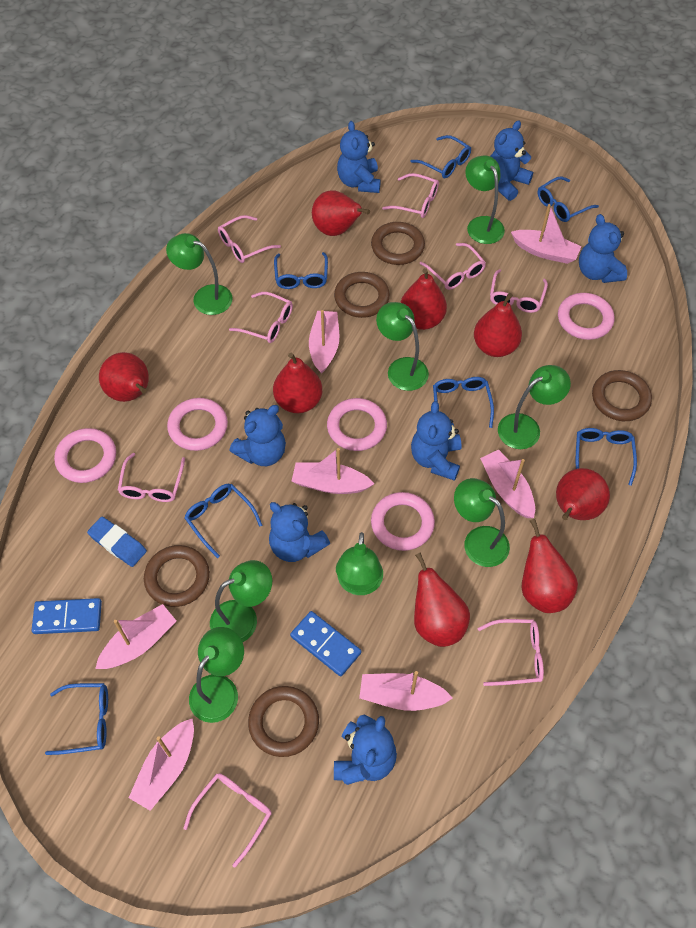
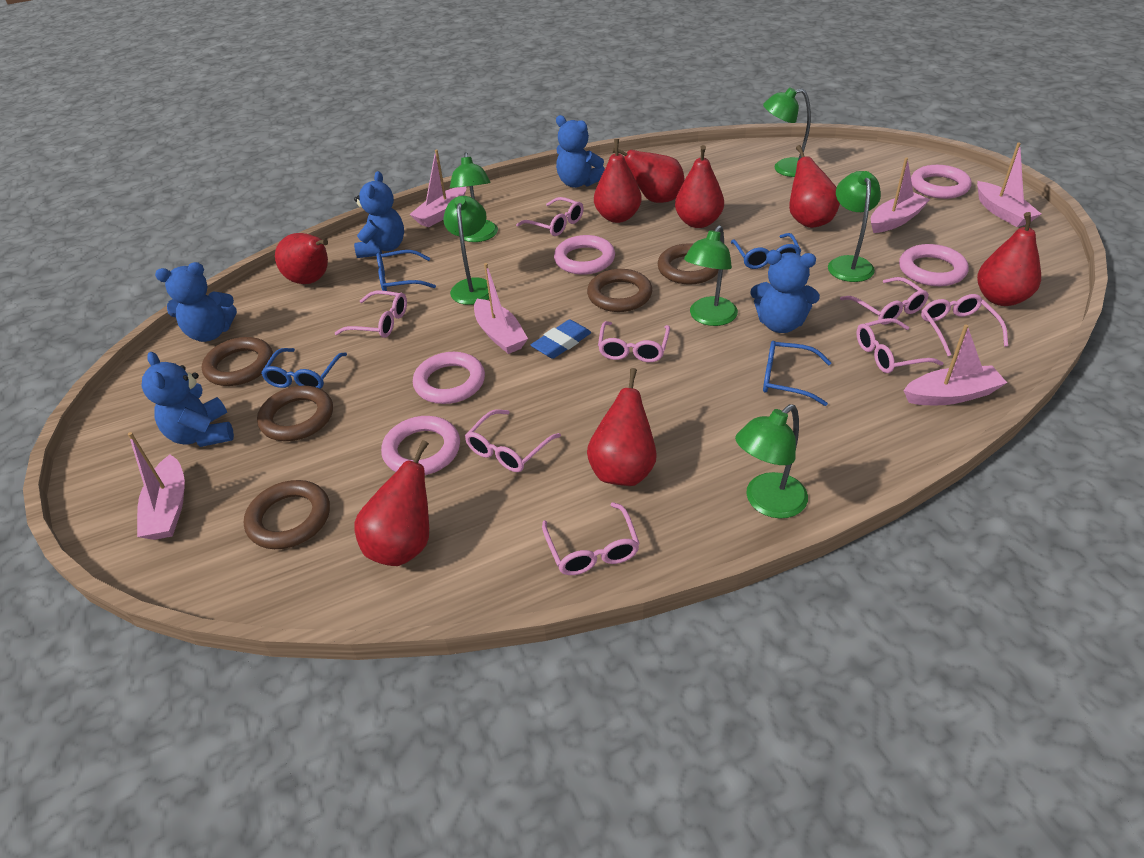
blue domino: 2 -> 0
blue glasses: 7 -> 4
blue teddy bear: 7 -> 5
green lamp: 8 -> 6
pink boat: 7 -> 6

